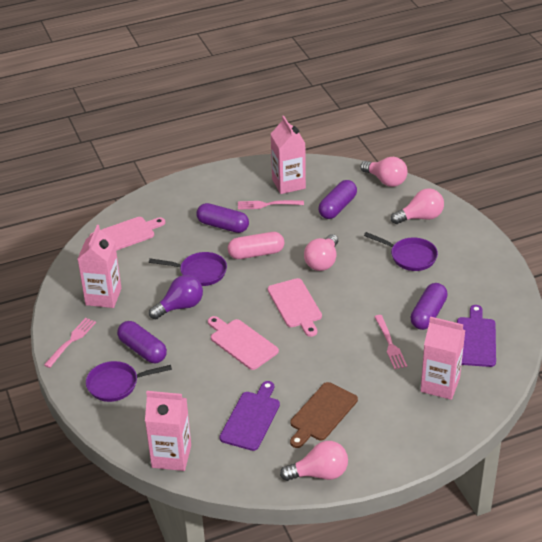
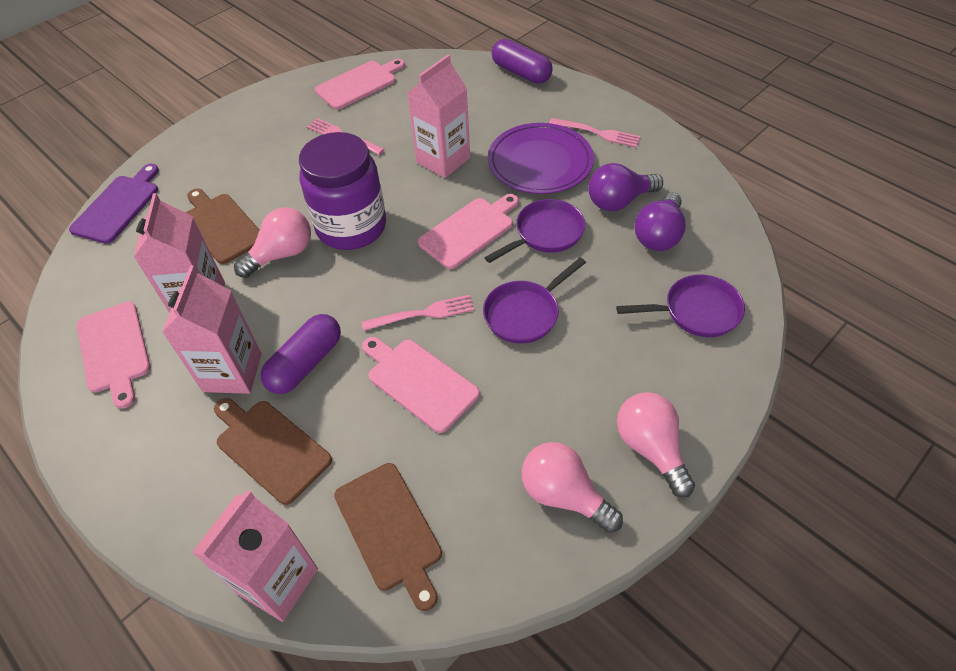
brown cutting board: 1 -> 3
pink capsule: 1 -> 0
pink cutting board: 3 -> 4
pink light bulb: 4 -> 3
purple capsule: 4 -> 2
purple cutting board: 2 -> 1
purple jar: 0 -> 1
purple light bulb: 1 -> 2
purple plate: 0 -> 1

